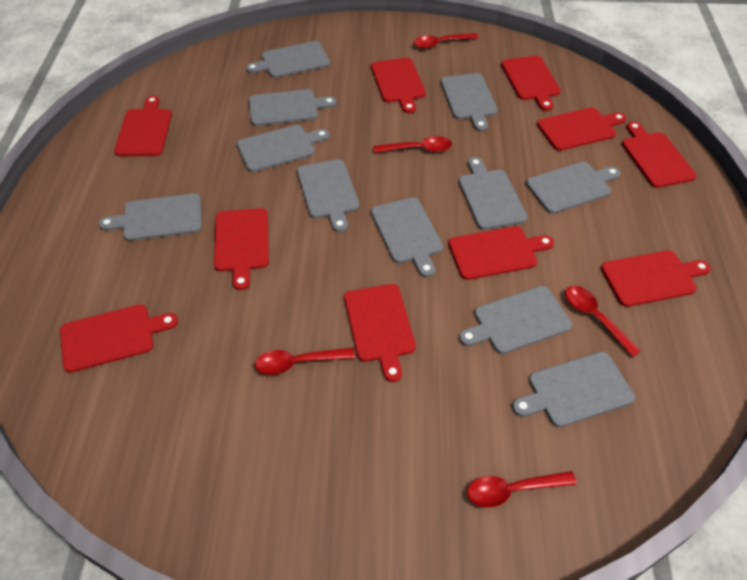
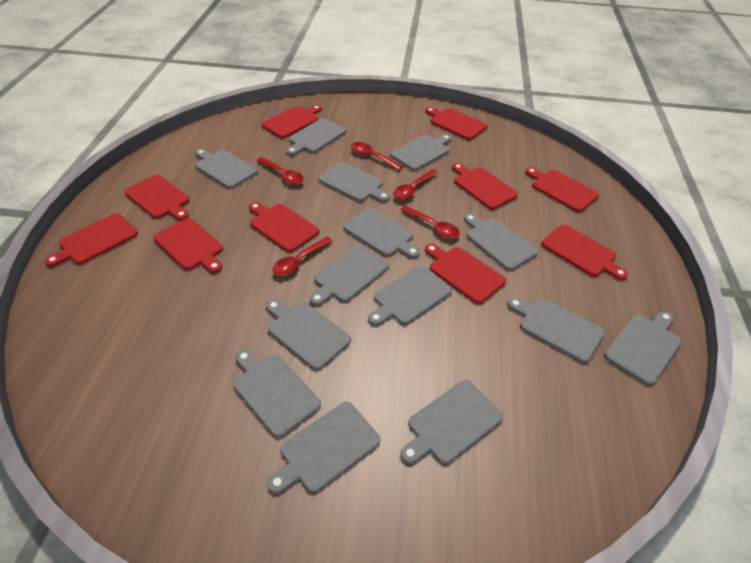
grey cutting board: 11 -> 14

